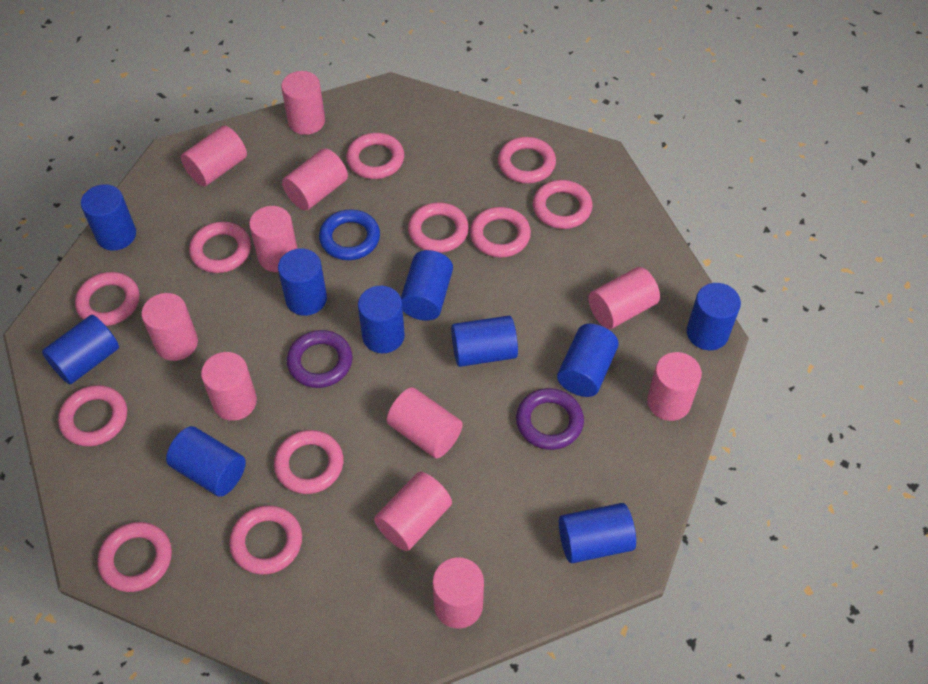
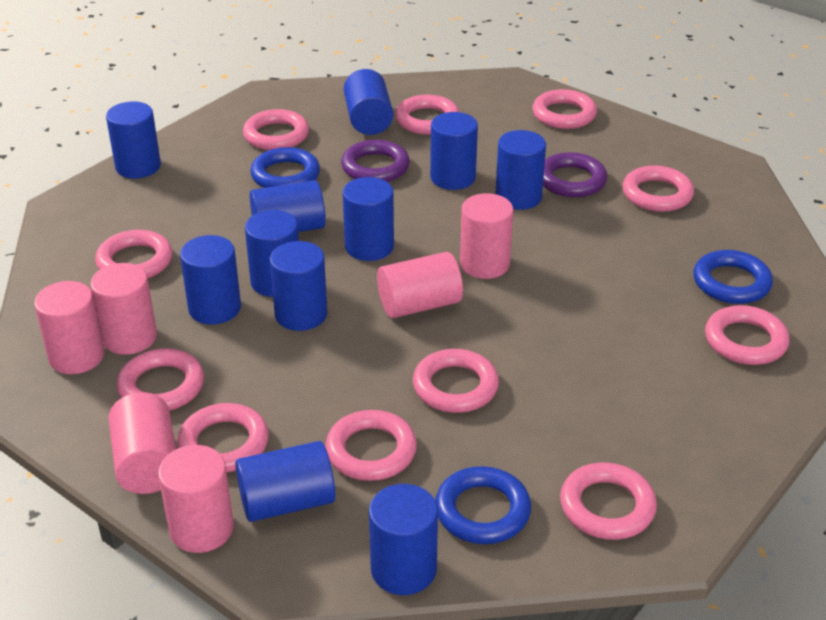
blue cylinder: 10 -> 11
blue ring: 1 -> 3
pink cylinder: 11 -> 6

